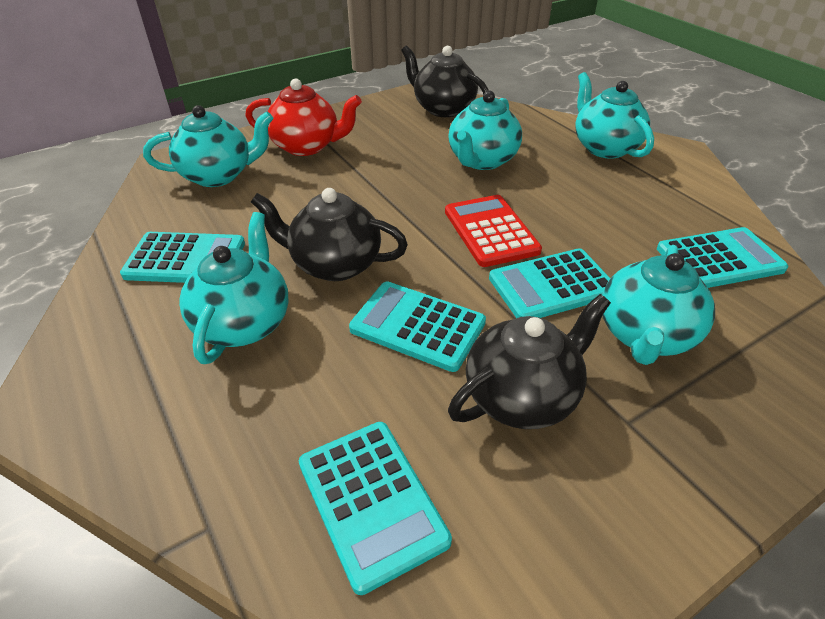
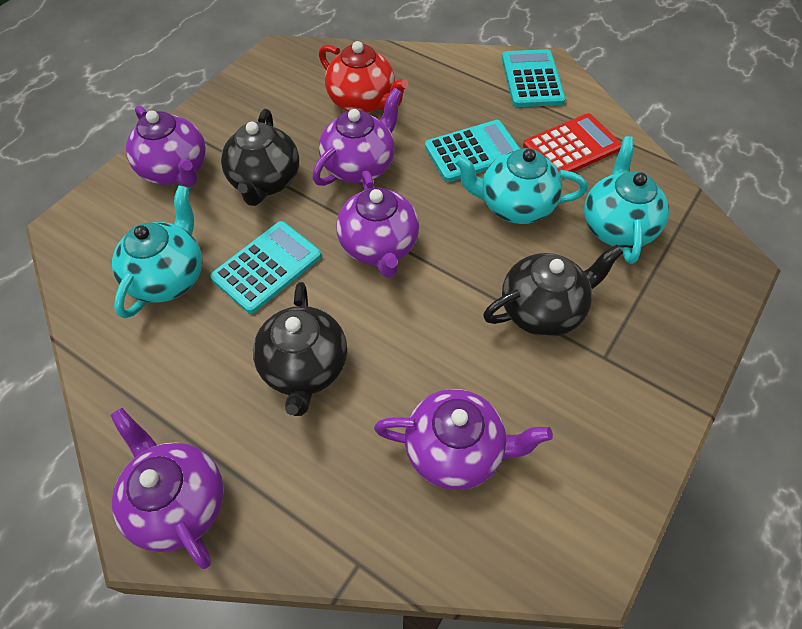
purple teapot: 0 -> 5
turquoise calculator: 5 -> 3
turquoise teapot: 5 -> 3

